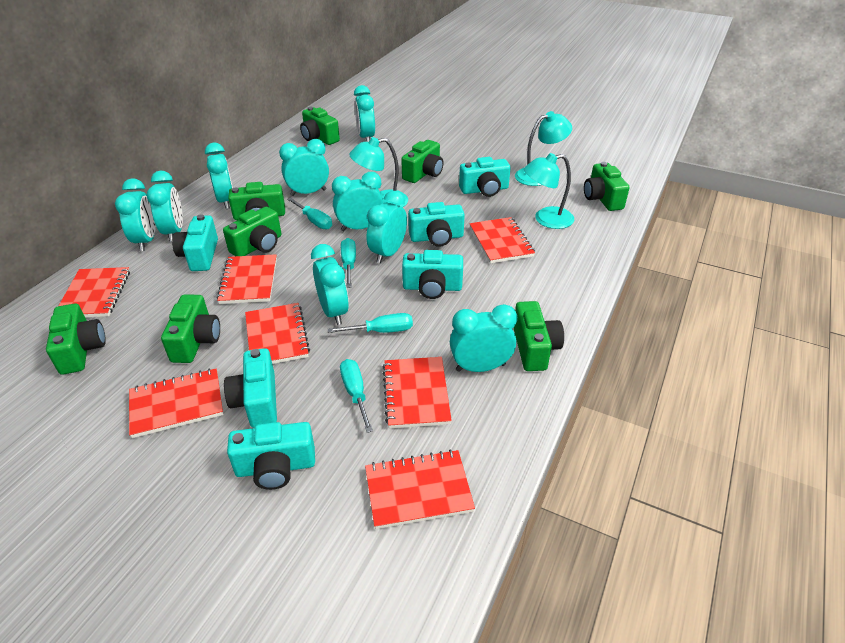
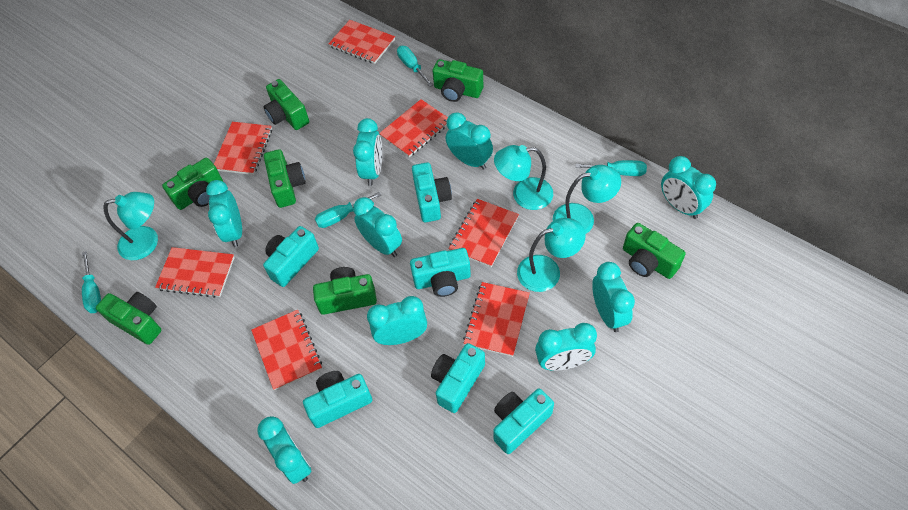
green camera: 8 -> 7
turquoise lamp: 3 -> 4

